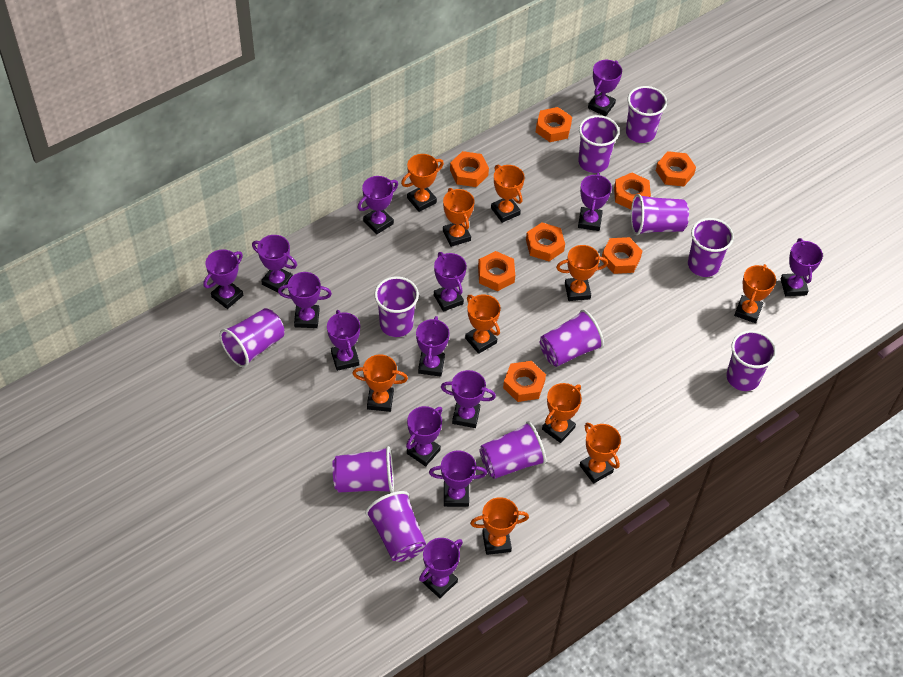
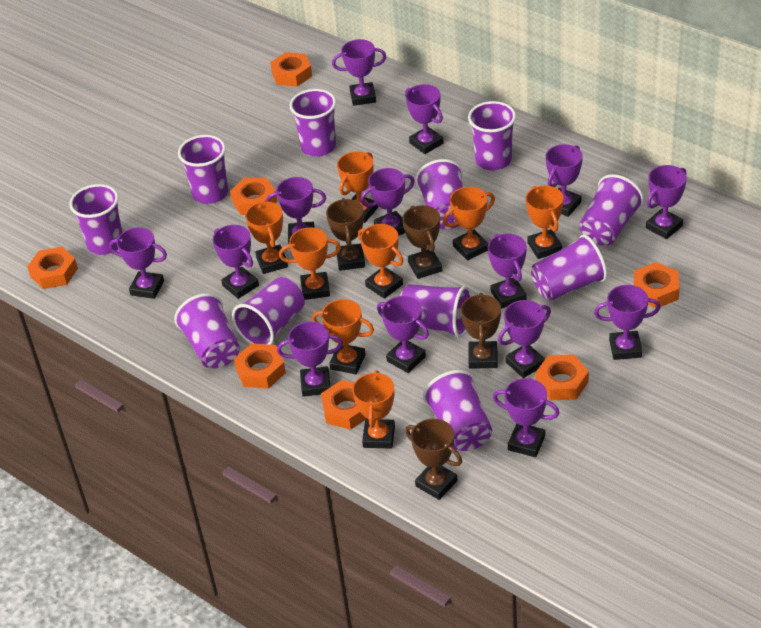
brown trophy: 0 -> 4
orange nut: 8 -> 7
orange trophy: 10 -> 8

